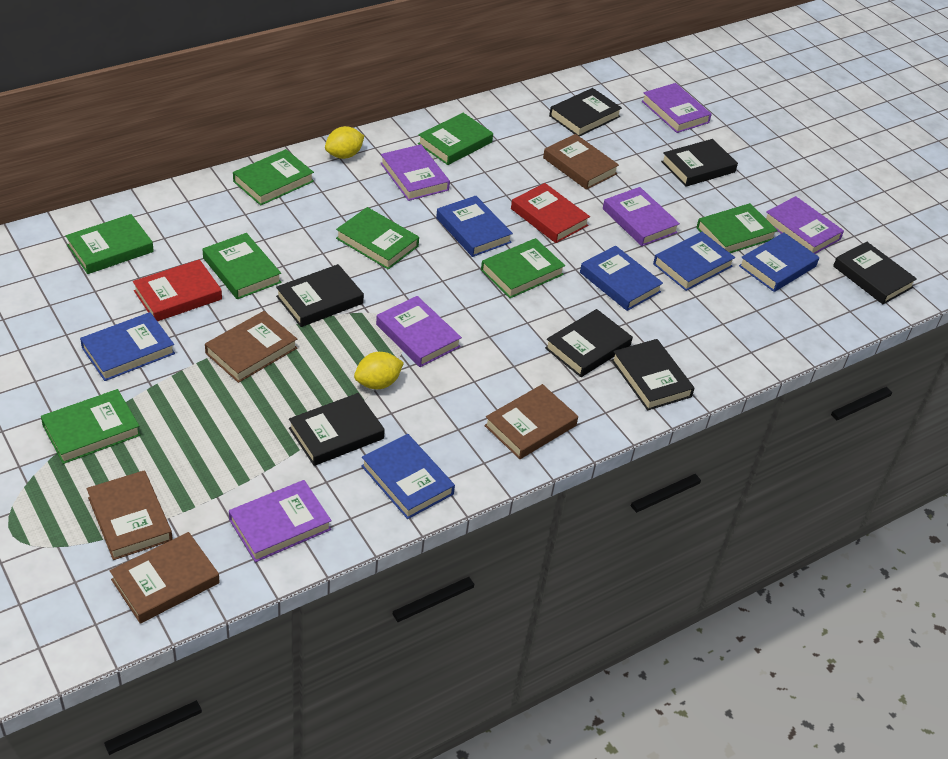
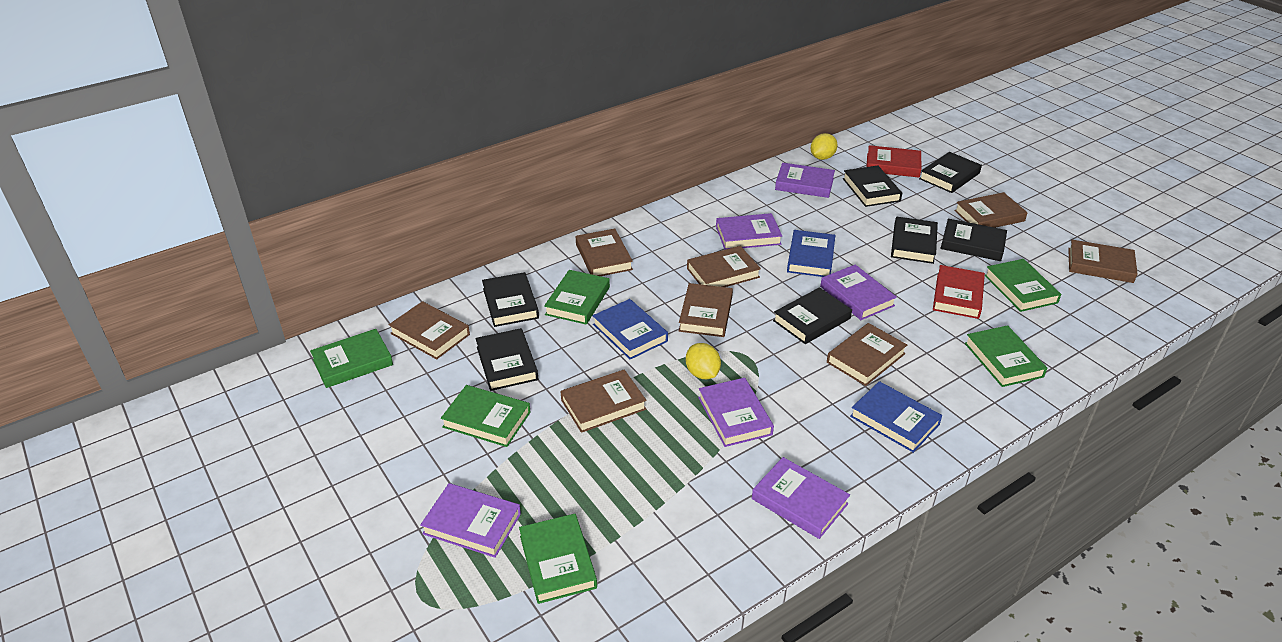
blue book: 6 -> 3
brown book: 5 -> 8
green book: 8 -> 6

